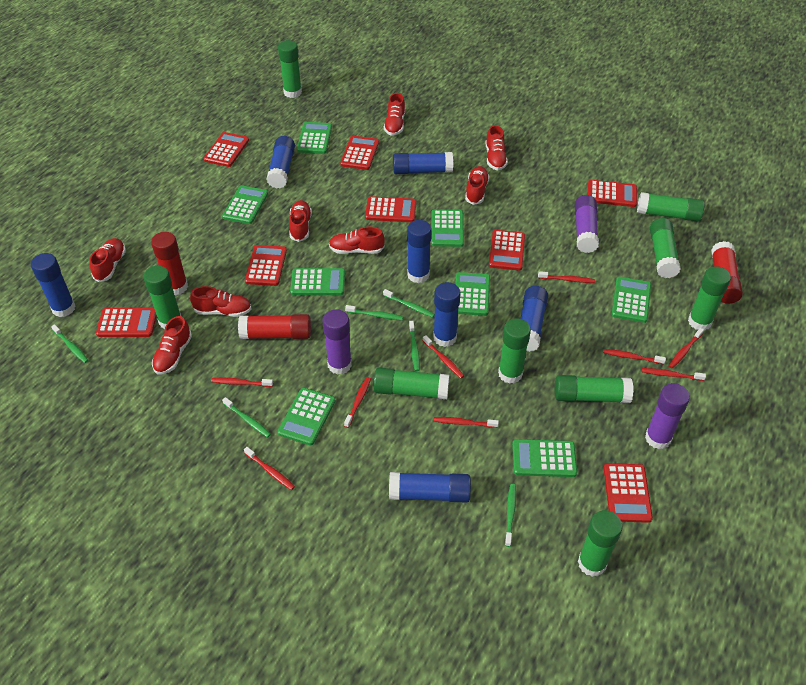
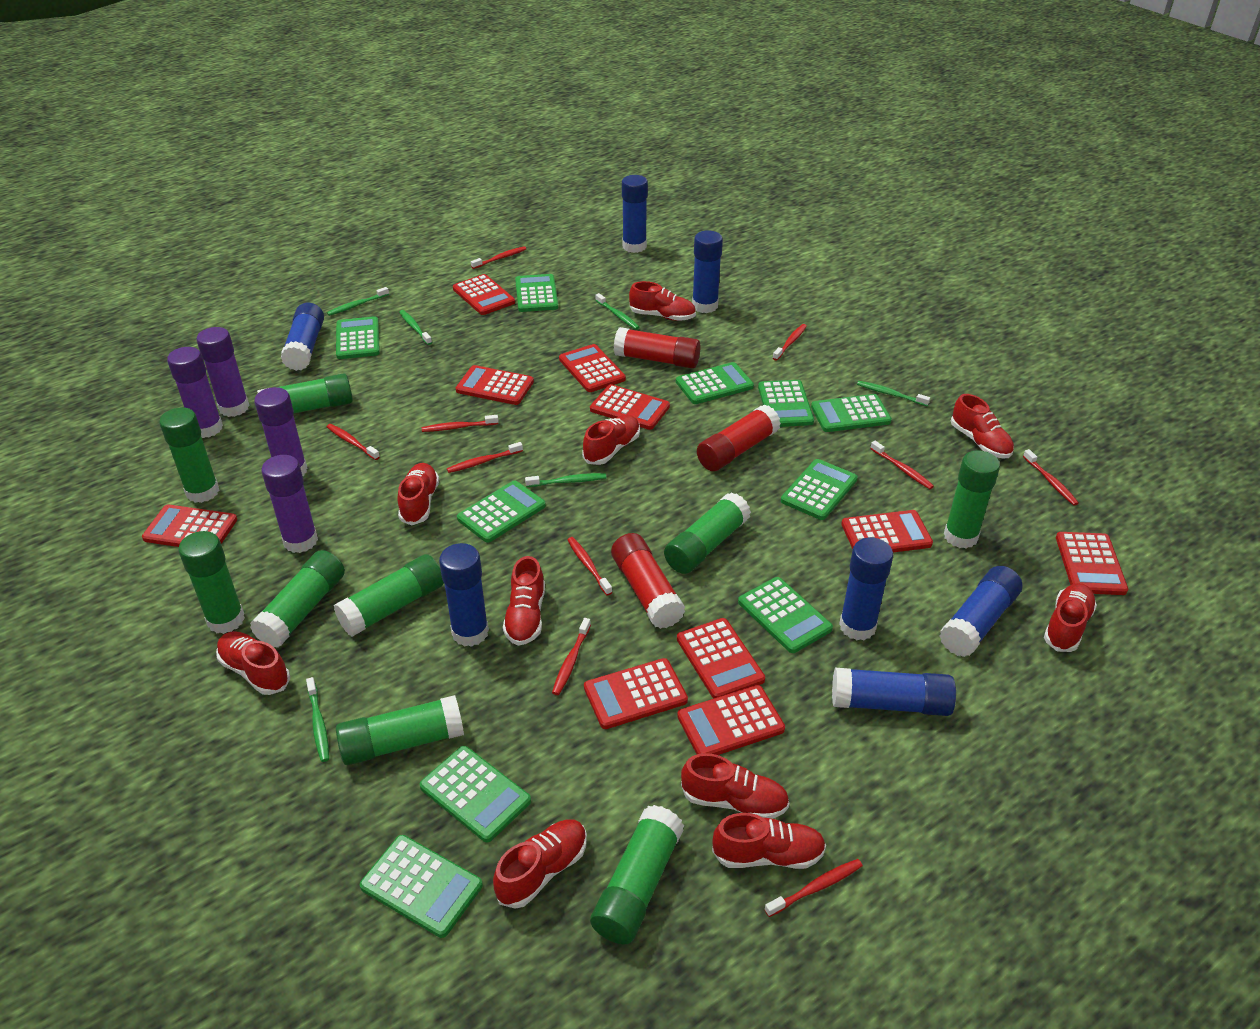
green calculator: 8 -> 10
purple glue stick: 3 -> 4
red calculator: 8 -> 10
red shoe: 8 -> 10
red toothbrush: 9 -> 10

